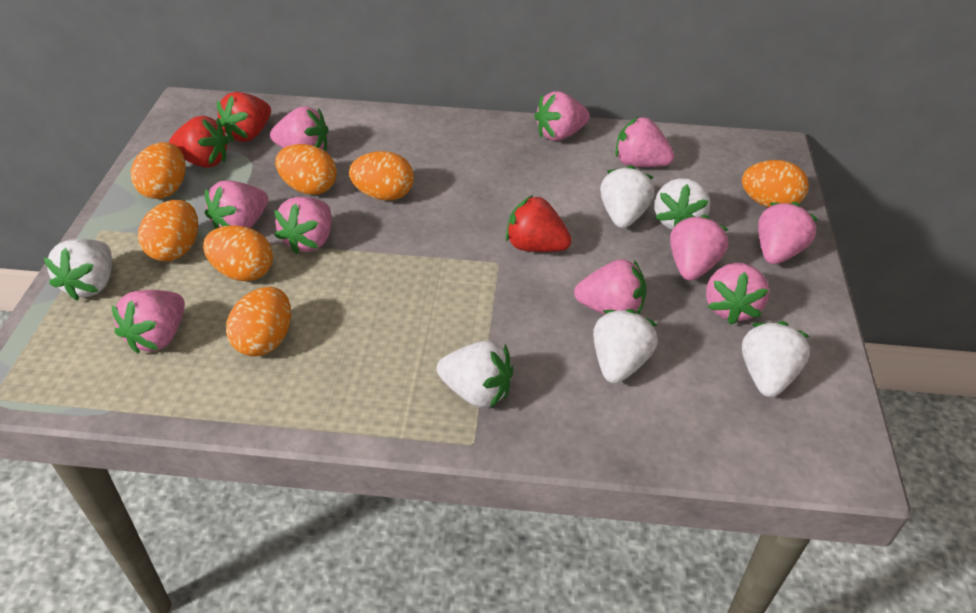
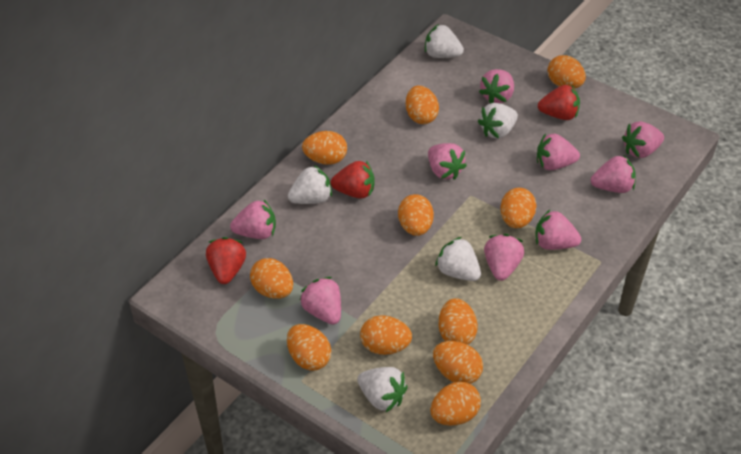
orange egg: 7 -> 11
pink strawberry: 10 -> 9
white strawberry: 6 -> 5

